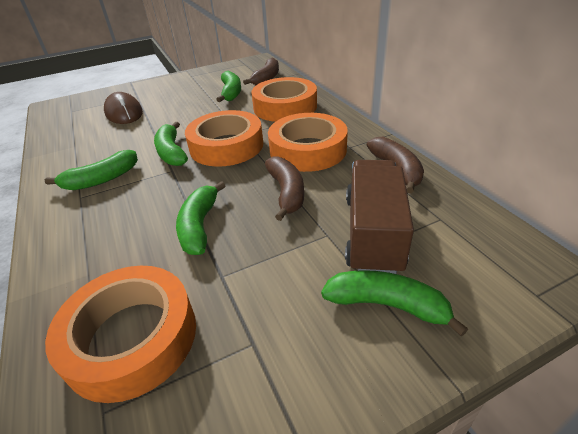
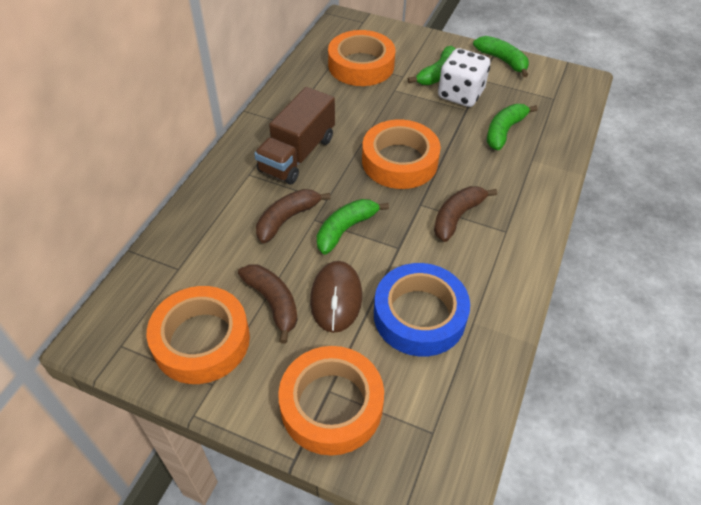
blue tape: 0 -> 1
green banana: 5 -> 4
white dice: 0 -> 1

